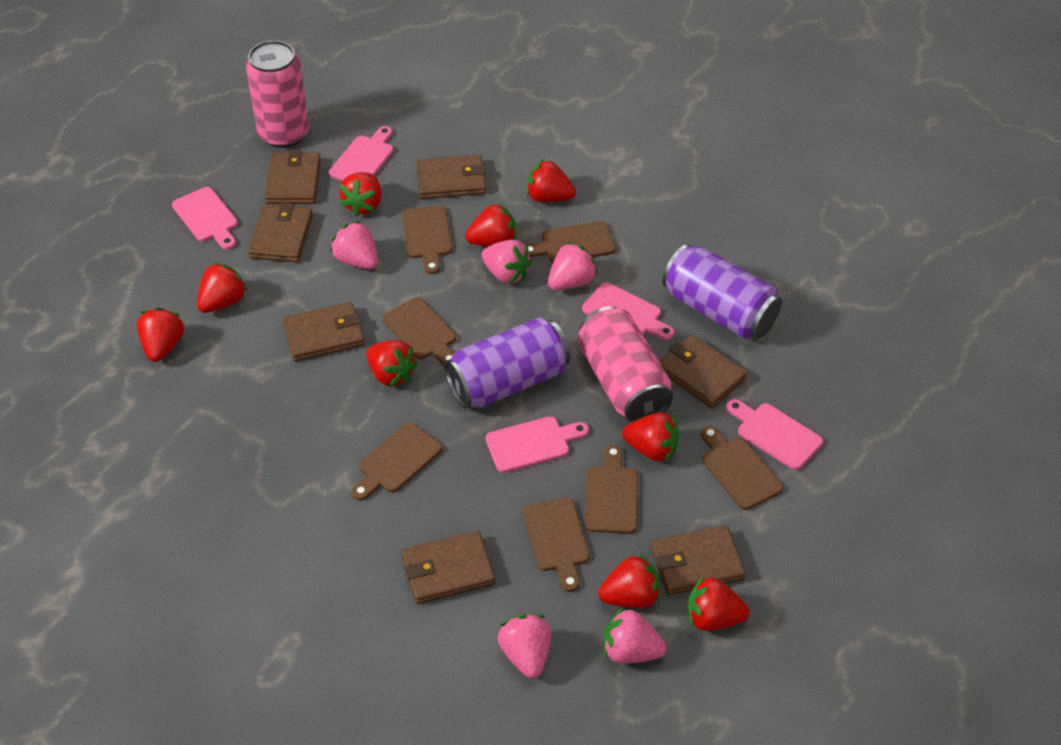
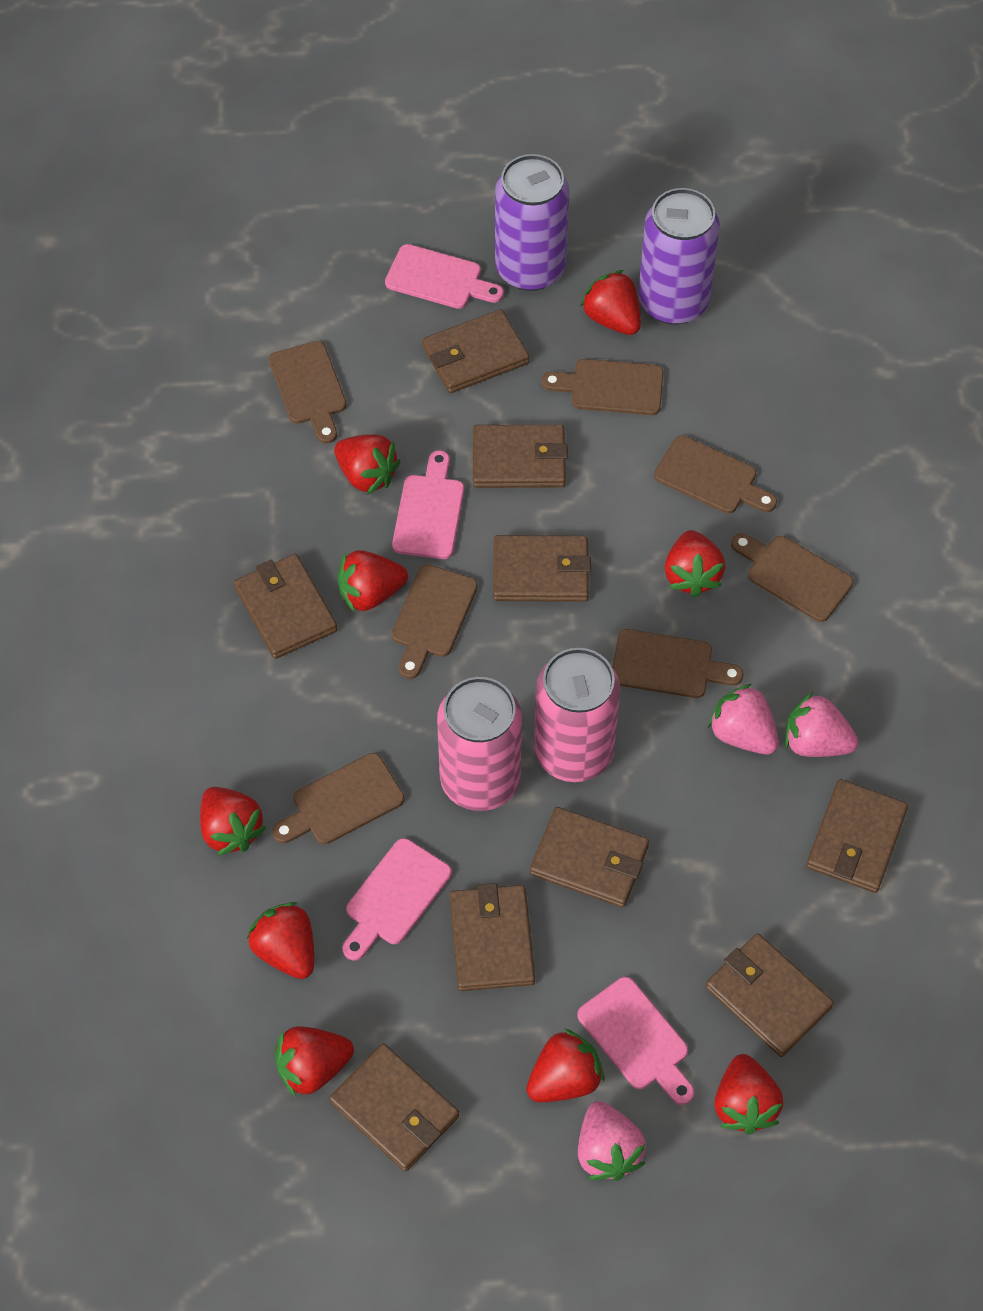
brown wallet: 7 -> 9
pink cutting board: 5 -> 4
pink strawberry: 5 -> 3

